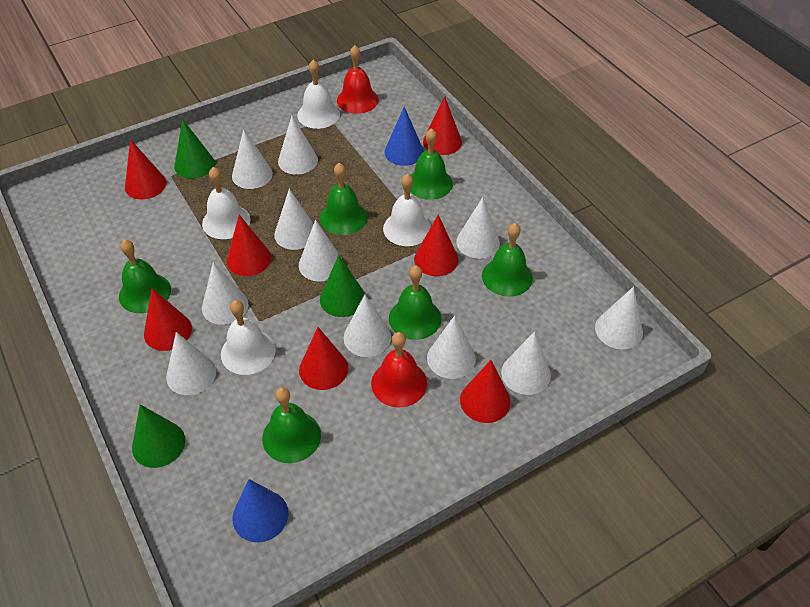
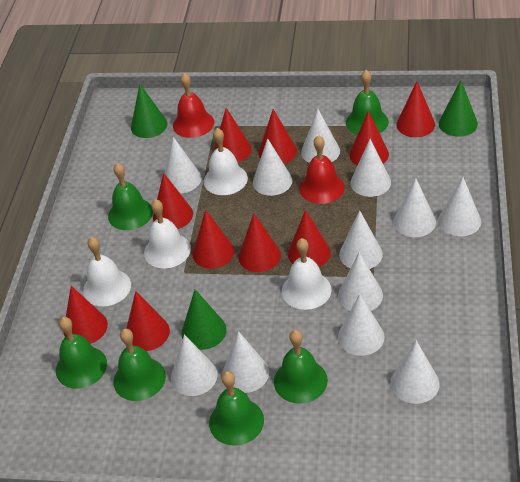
blue cone: 2 -> 0
red cone: 7 -> 10
white cone: 11 -> 12

